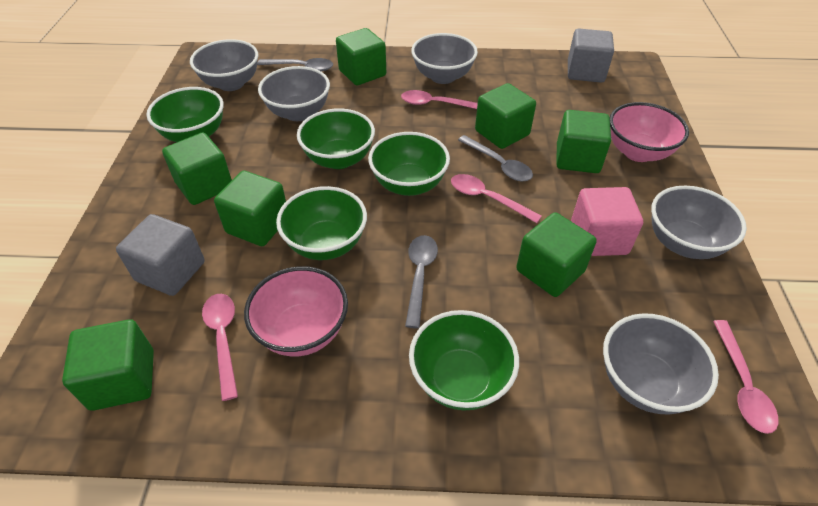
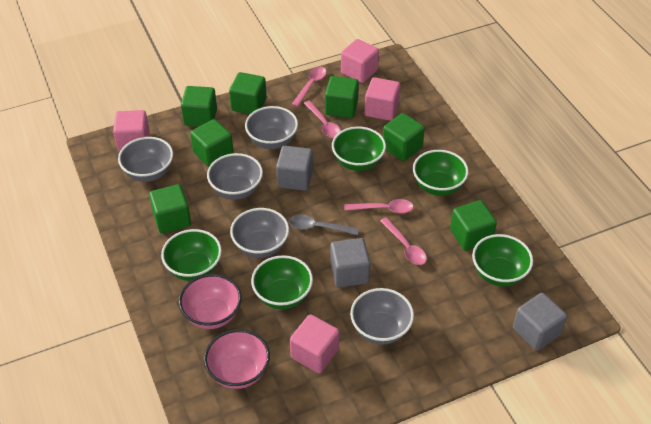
grey cube: 2 -> 3
grey spoon: 3 -> 1
pink cube: 1 -> 4

